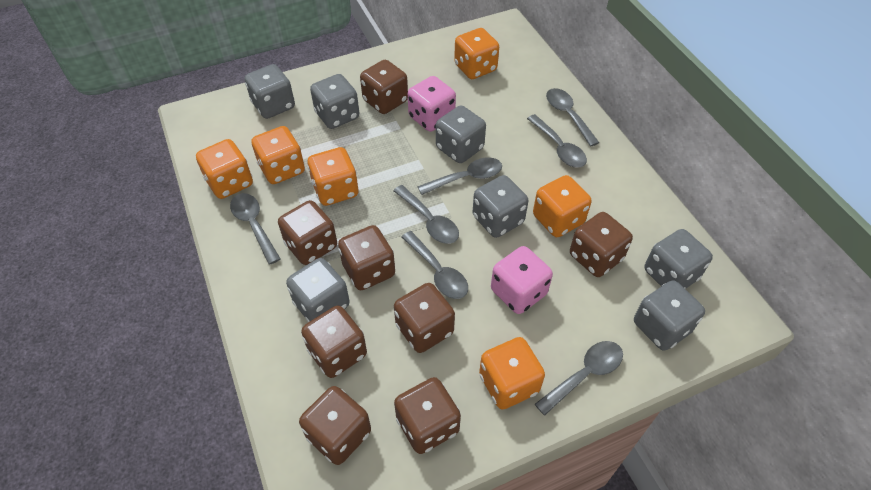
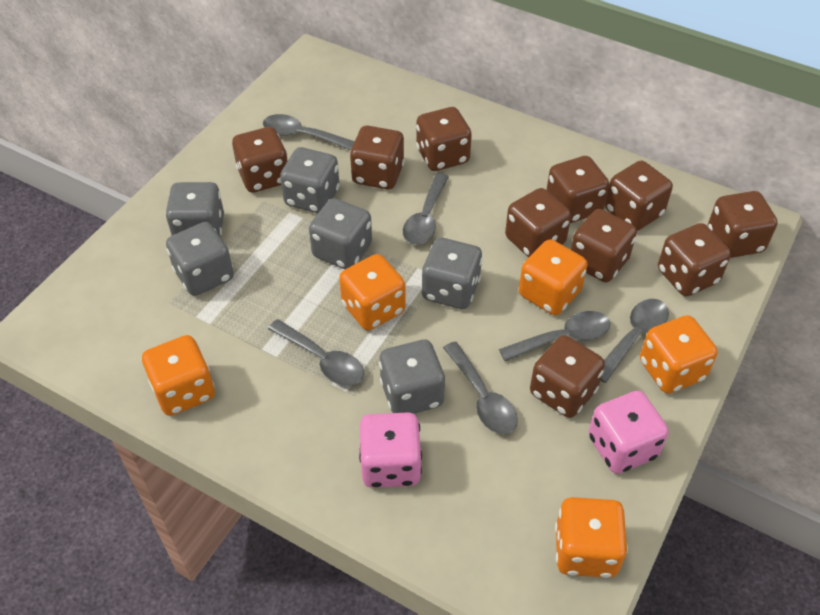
brown dice: 8 -> 10
grey dice: 7 -> 6
grey spoon: 7 -> 6
orange dice: 6 -> 5

